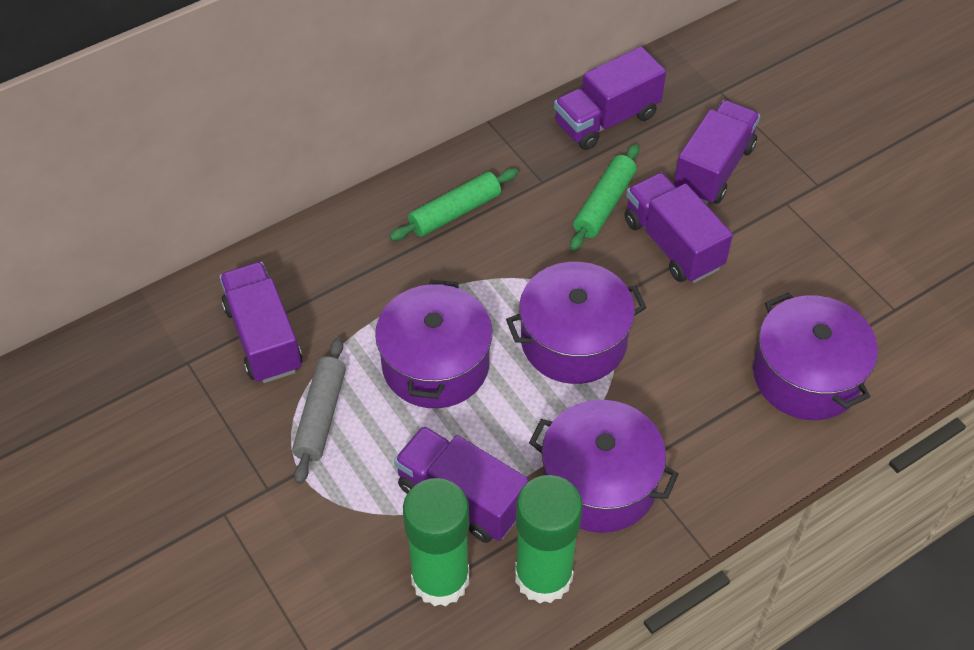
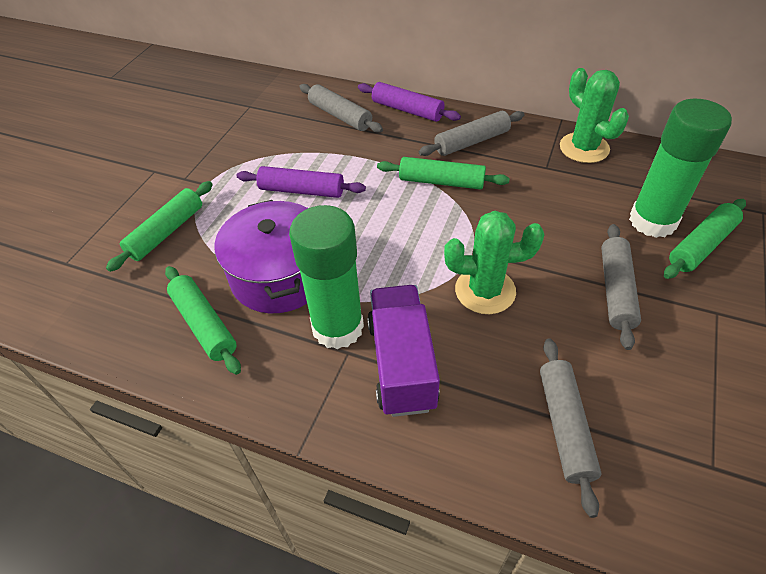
green cactus: 0 -> 2
green rolling pin: 2 -> 4
grey rolling pin: 1 -> 4
purple pot: 4 -> 1
purple rolling pin: 0 -> 2
purple truck: 5 -> 1

